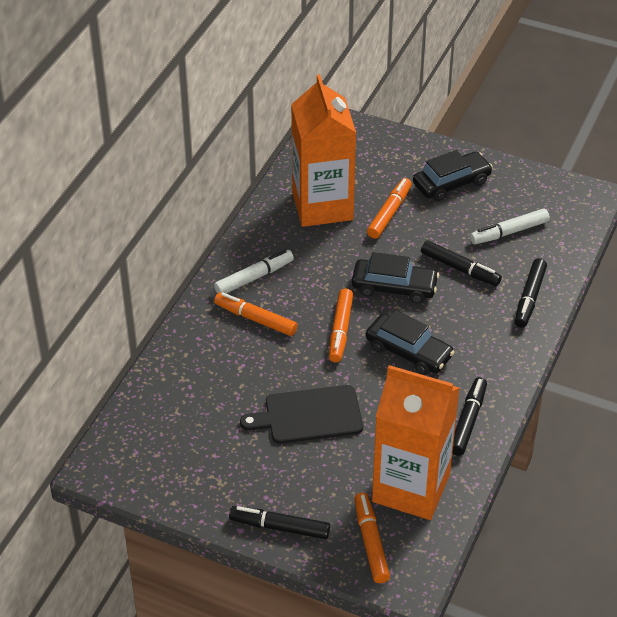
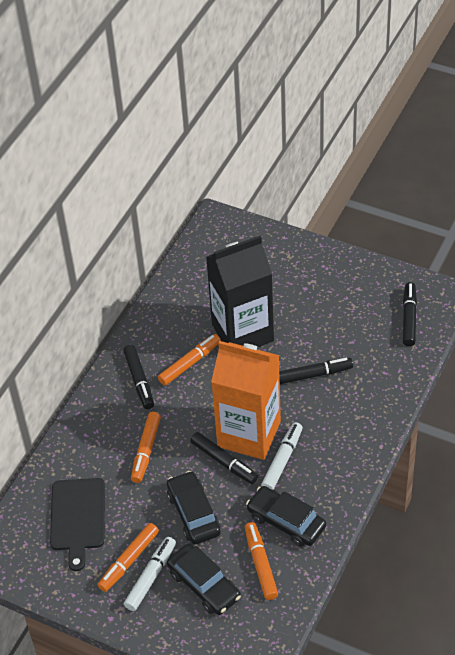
black carton: 0 -> 1
orange carton: 2 -> 1

